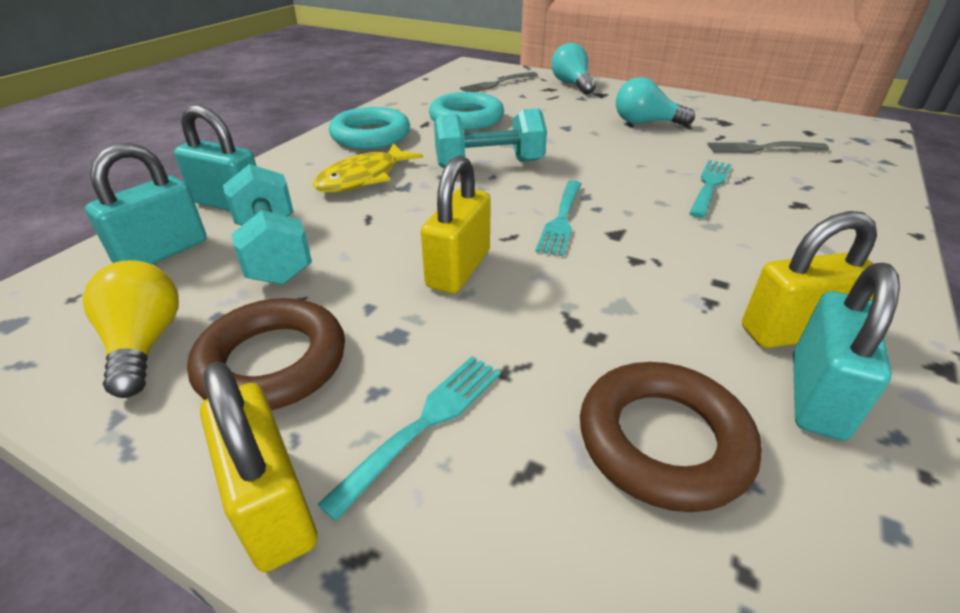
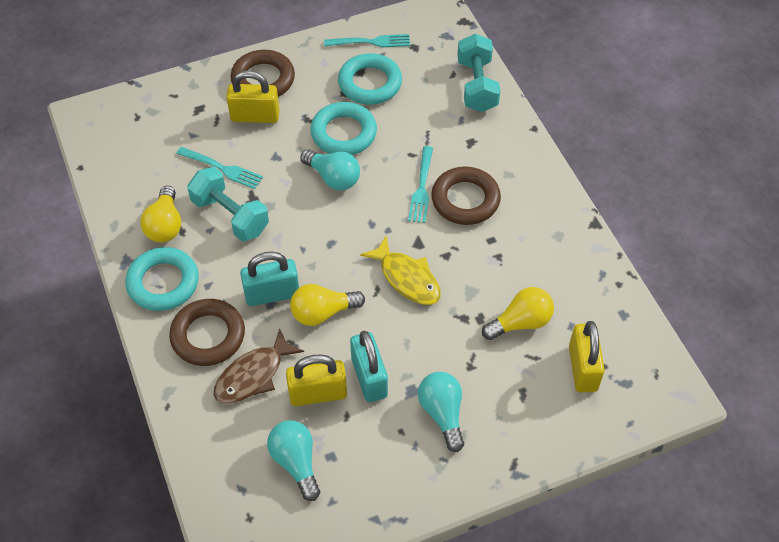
brown fish: 0 -> 1
brown ring: 2 -> 3
grey fork: 2 -> 0
turquoise light bulb: 2 -> 3
turquoise padlock: 3 -> 2
turquoise ring: 2 -> 3
yellow light bulb: 1 -> 3

